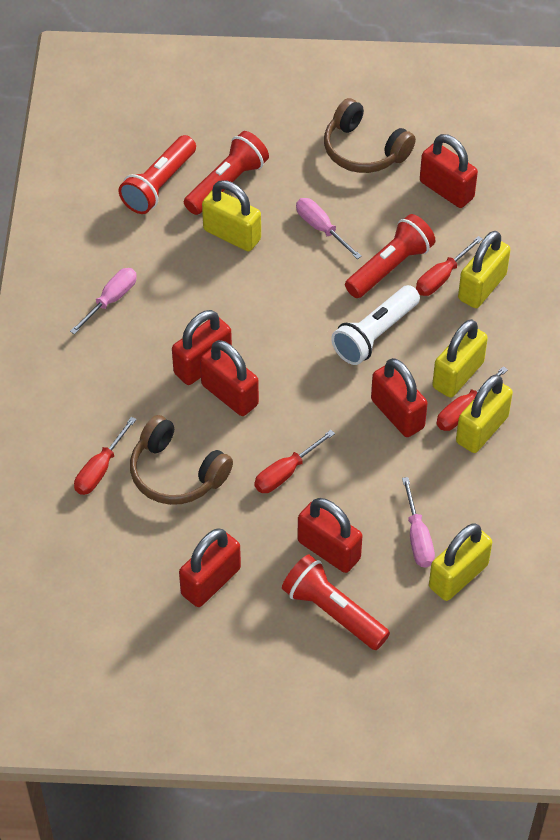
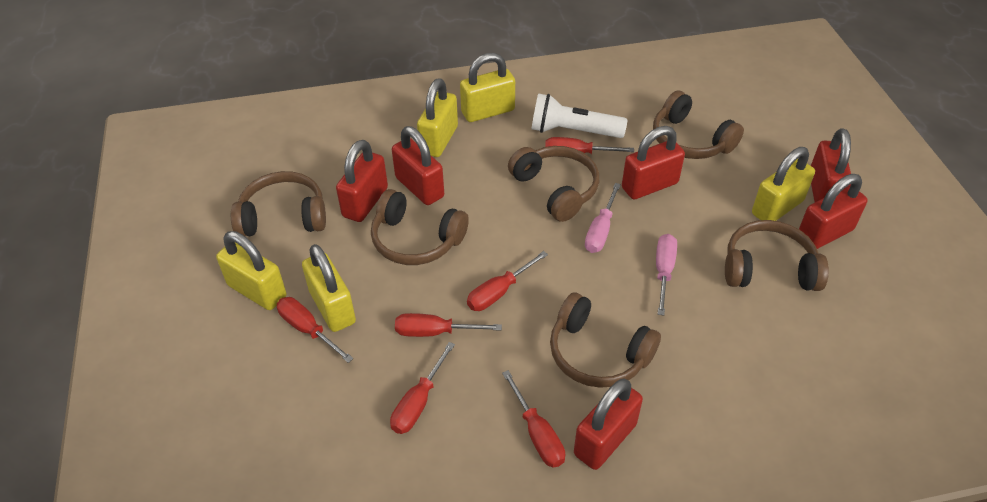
brown headphones: 2 -> 6
pink screwdriver: 3 -> 2
red flashlight: 4 -> 0
red screwdriver: 4 -> 6

